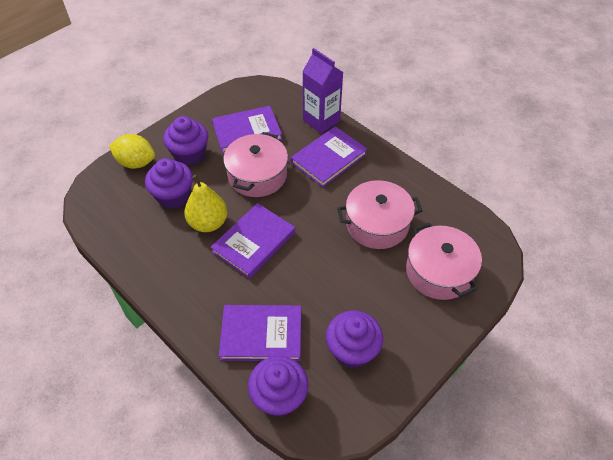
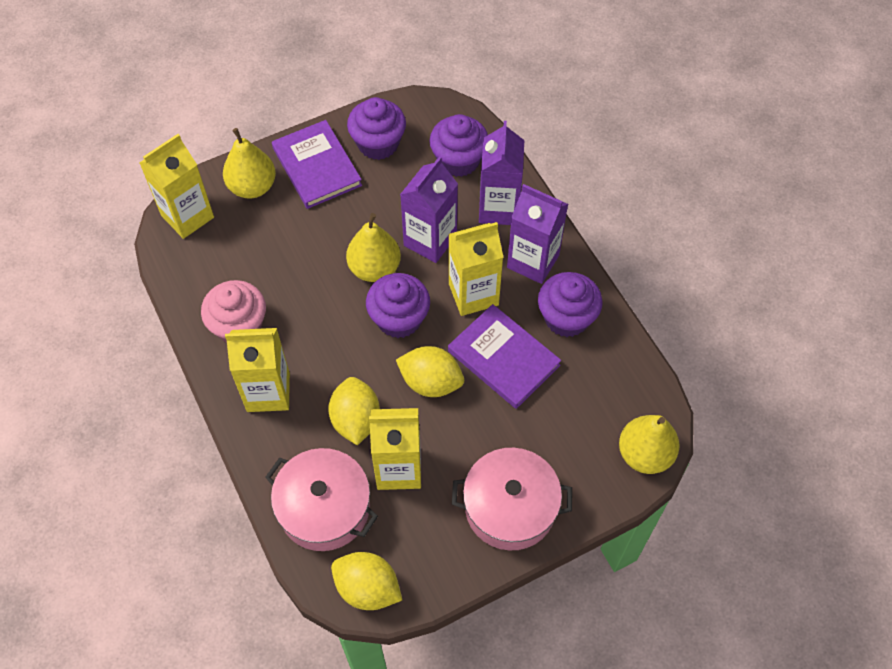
pink cupcake: 0 -> 1
pink pot: 3 -> 2
purple book: 4 -> 2
purple carton: 1 -> 3
yellow carton: 0 -> 4
yellow lemon: 1 -> 3
yellow pear: 1 -> 3

